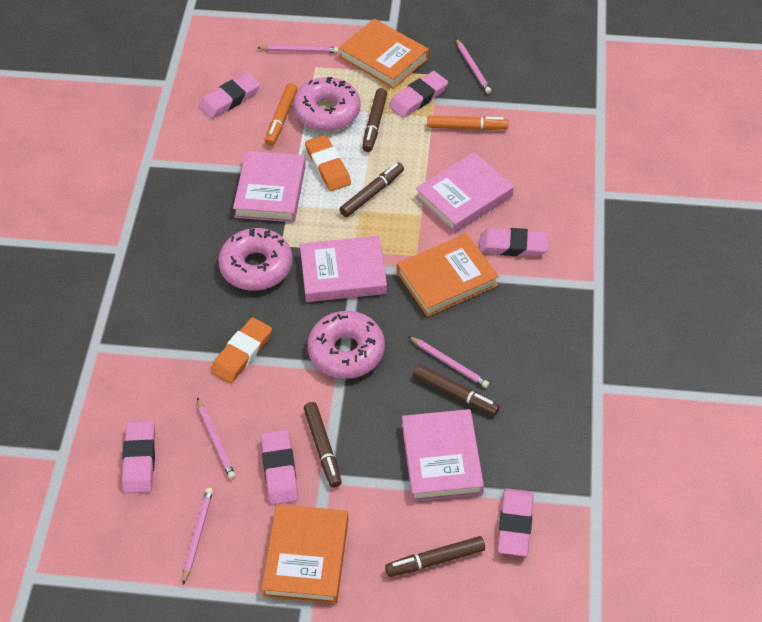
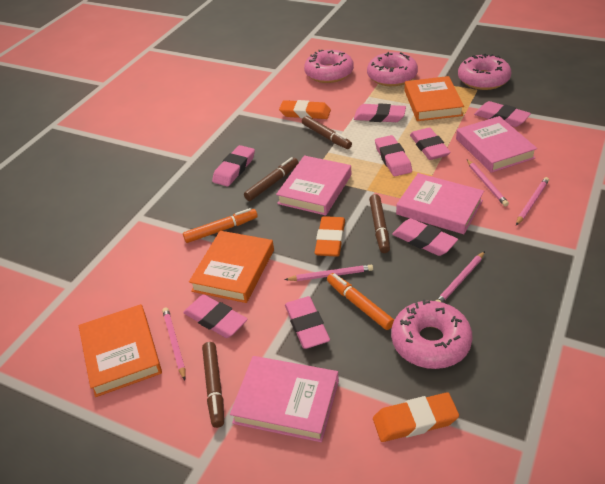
brown marker: 5 -> 4
orange eraser: 2 -> 3
pink donut: 3 -> 4
pink eraser: 6 -> 8

